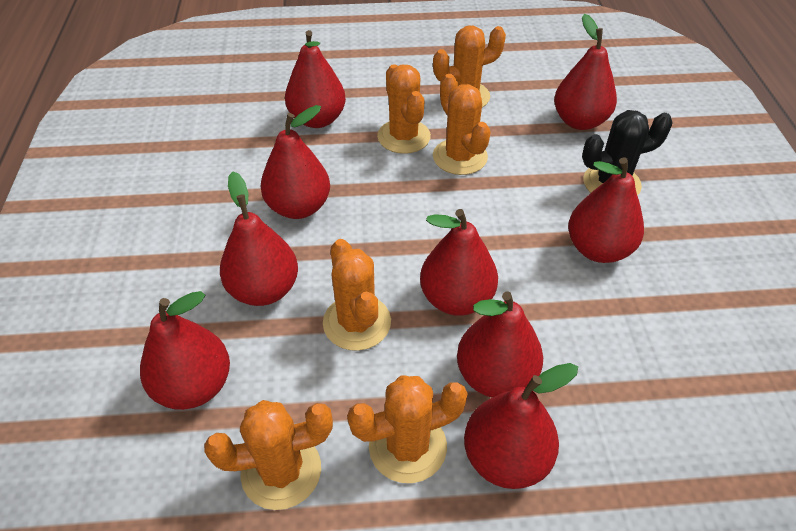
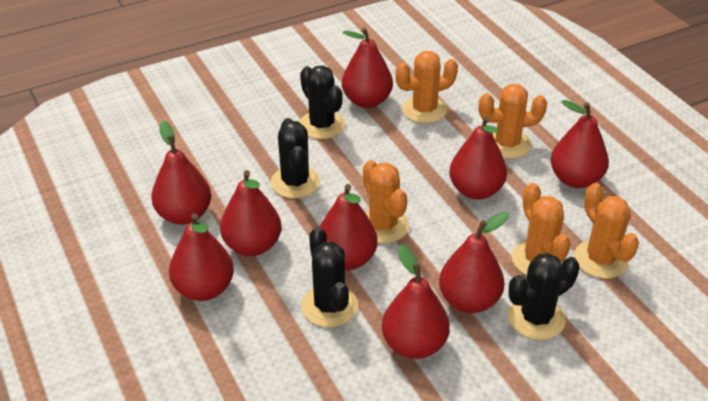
black cactus: 1 -> 4
orange cactus: 6 -> 5

